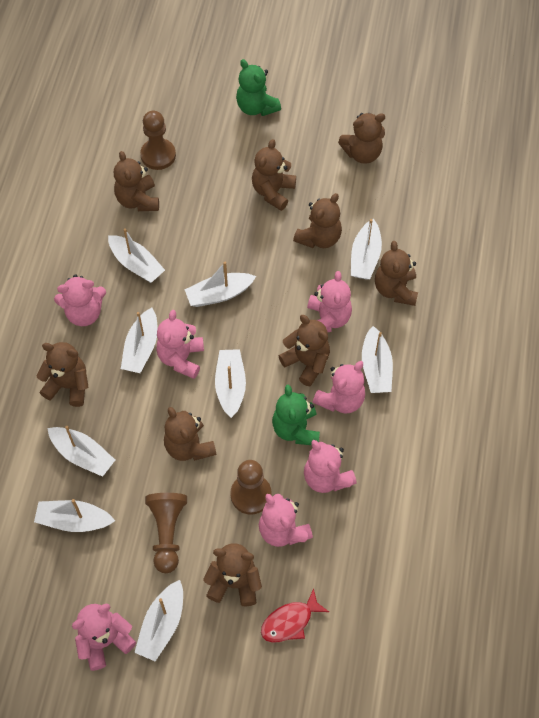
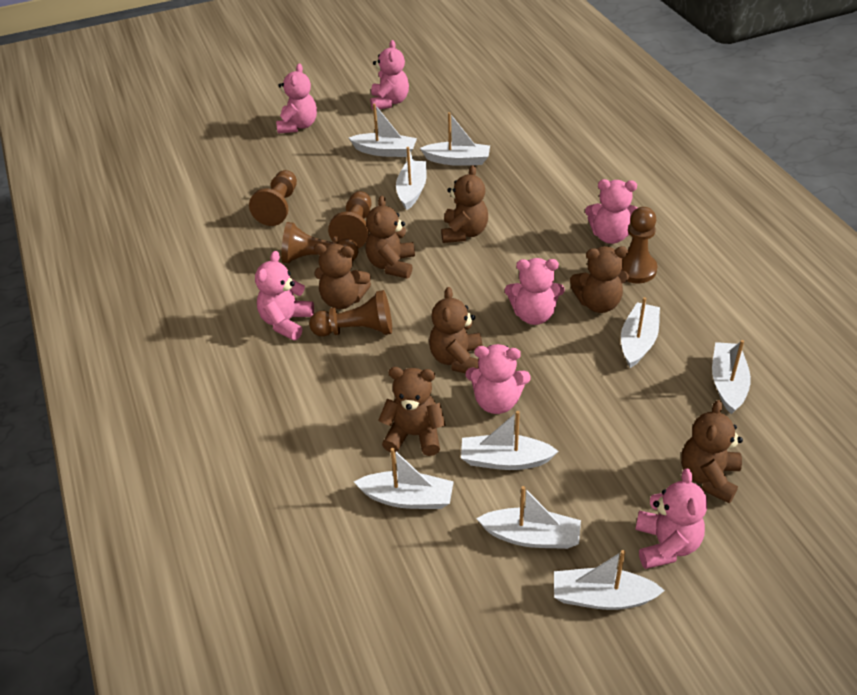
brown pawn: 3 -> 5
brown teddy bear: 9 -> 7
green teddy bear: 2 -> 0
red fish: 1 -> 0

